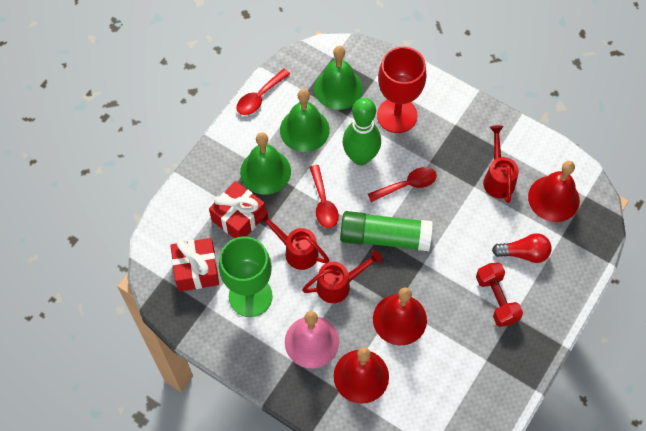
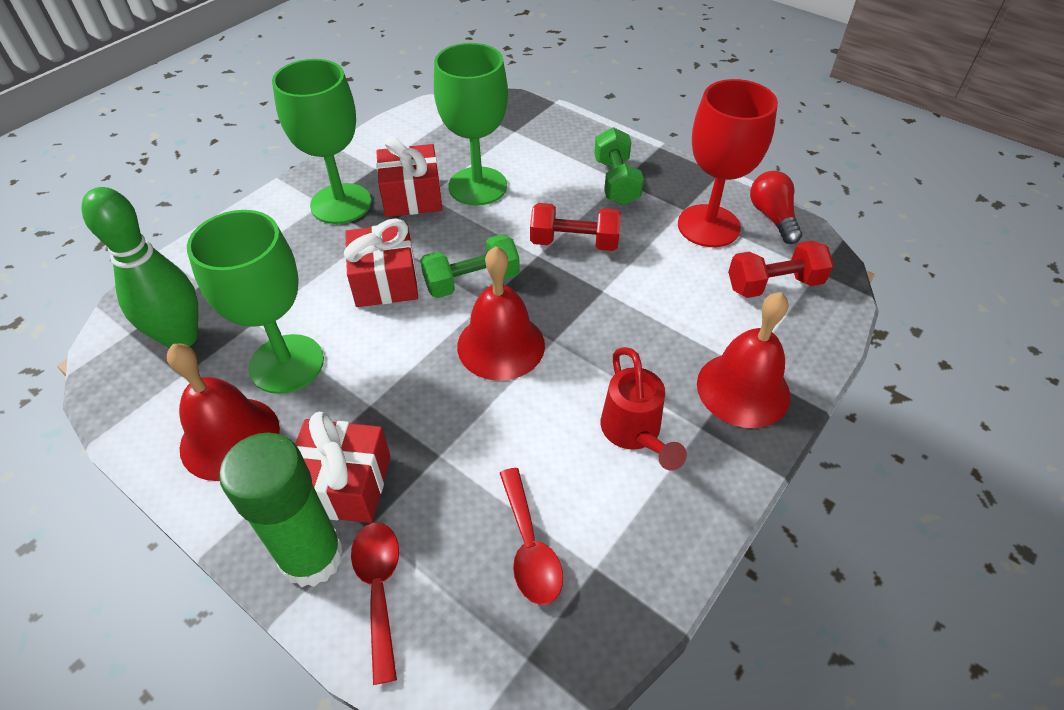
green bell: 3 -> 0
green dumbbell: 0 -> 2
green goblet: 1 -> 3
pink bell: 1 -> 0
red dumbbell: 1 -> 2
red gift: 2 -> 3
red spoon: 3 -> 2
red watering can: 3 -> 1

